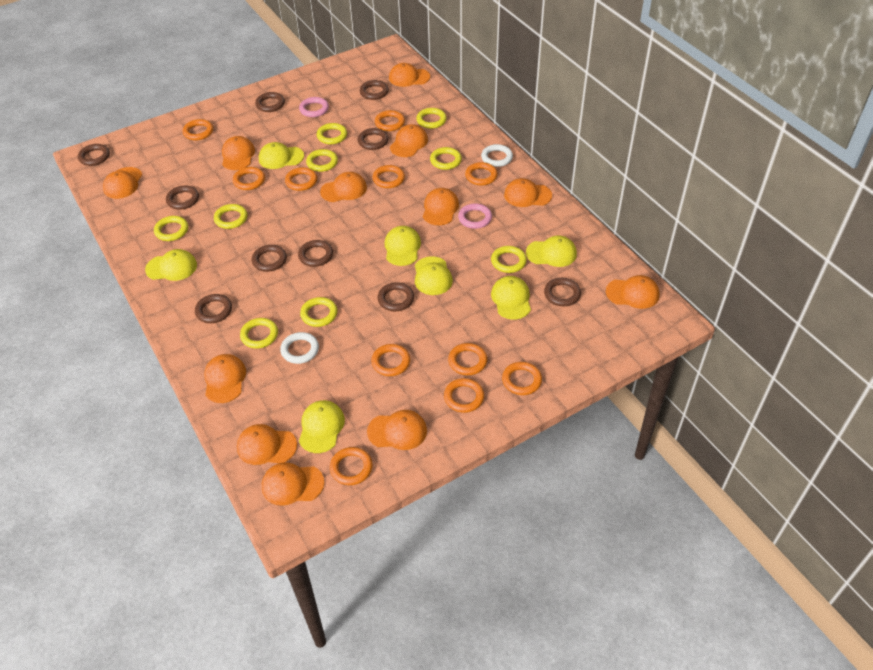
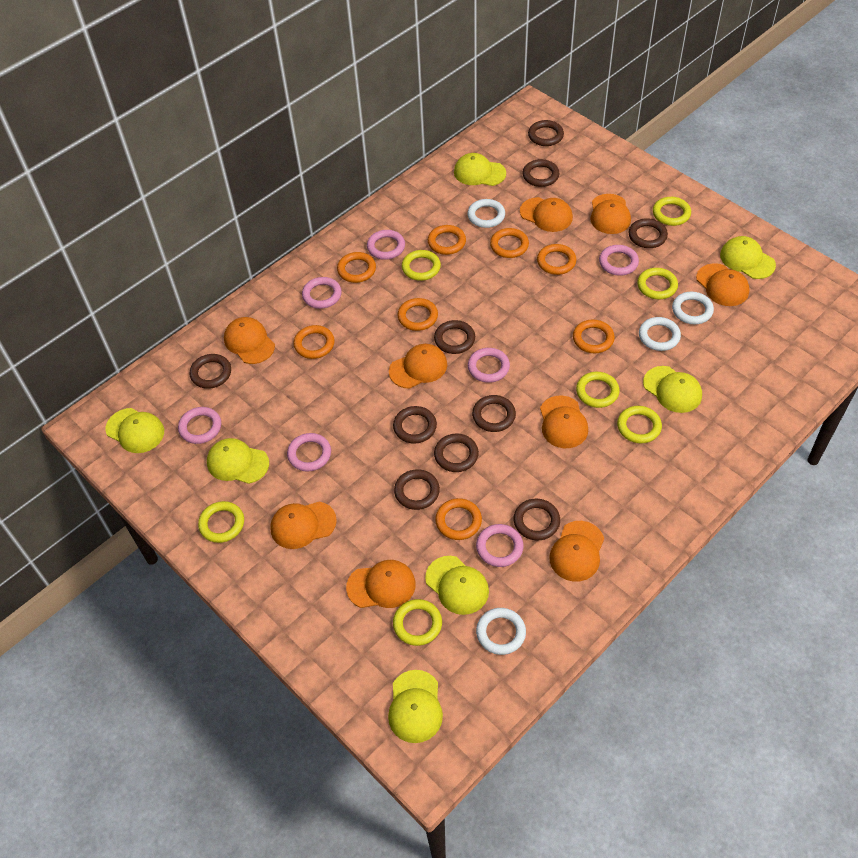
orange cap: 12 -> 9
orange ring: 11 -> 8
pink ring: 2 -> 7
white ring: 2 -> 4
yellow ring: 9 -> 7

